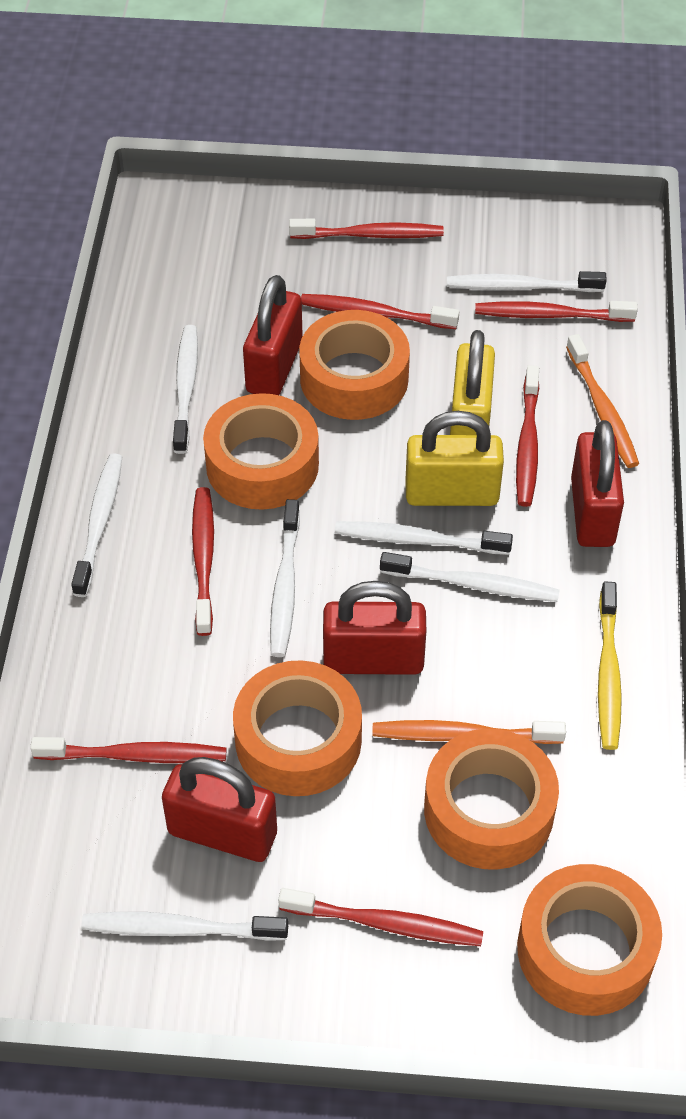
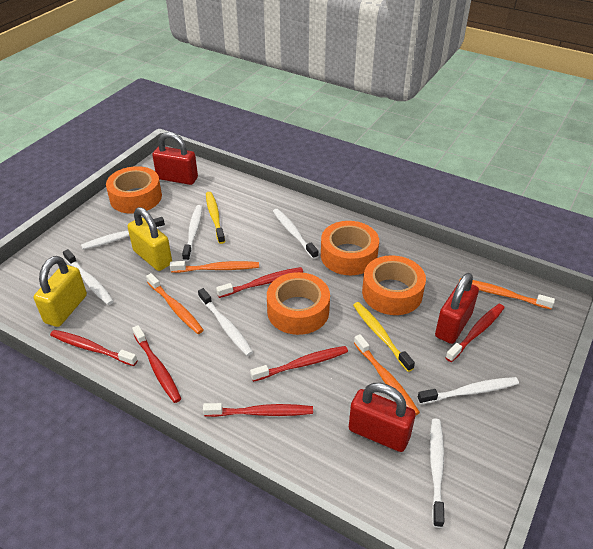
orange tape: 5 -> 4
orange toothbrush: 2 -> 4
red padlock: 4 -> 3
red toothbrush: 7 -> 6
yellow toothbrush: 1 -> 2

